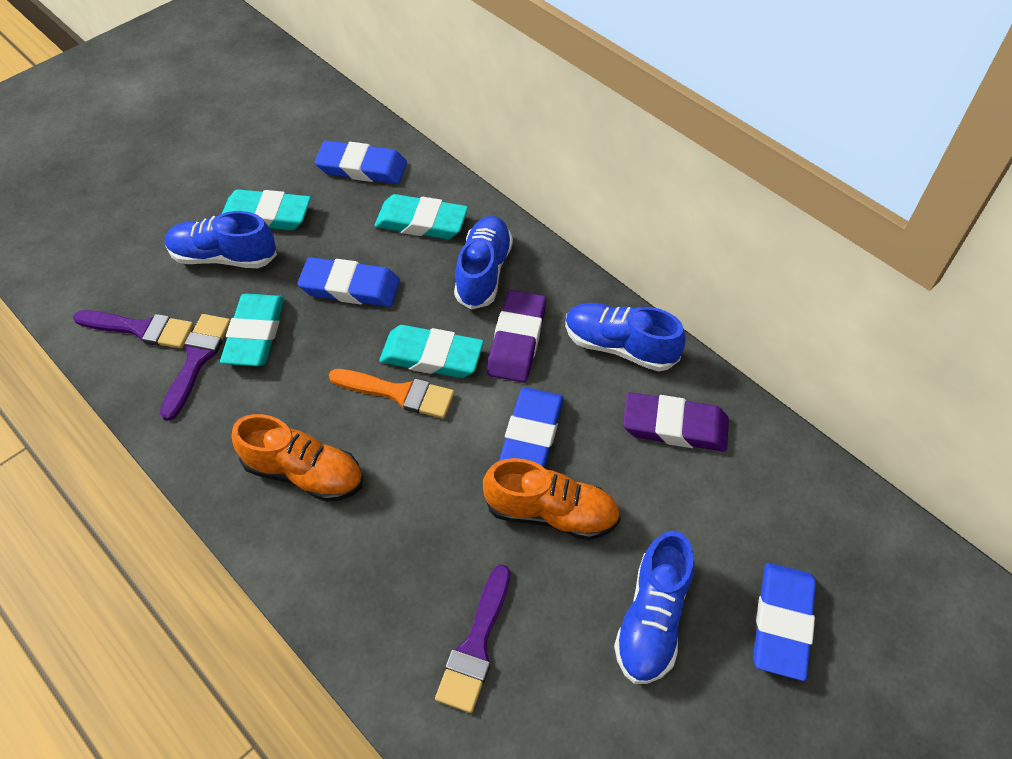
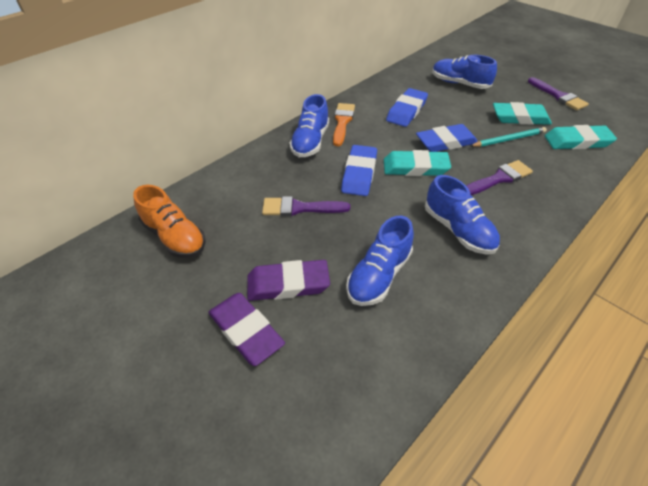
blue eraser: 4 -> 3
orange shoe: 2 -> 1
turquoise eraser: 4 -> 3
turquoise pencil: 0 -> 1

